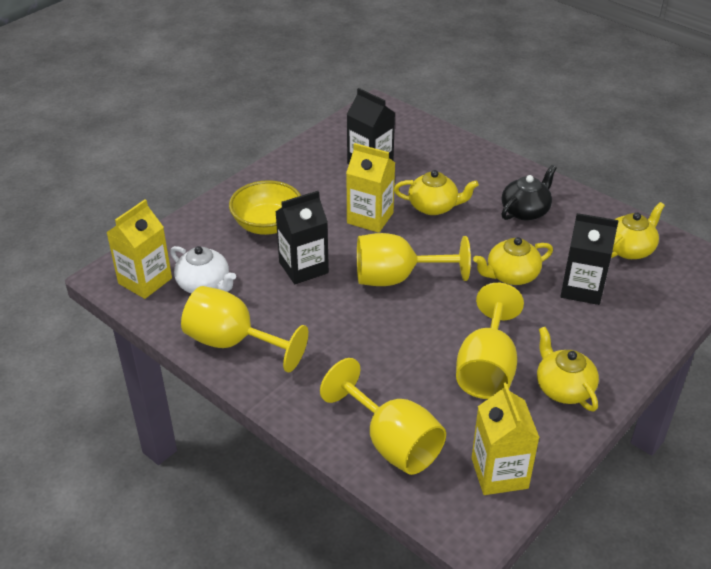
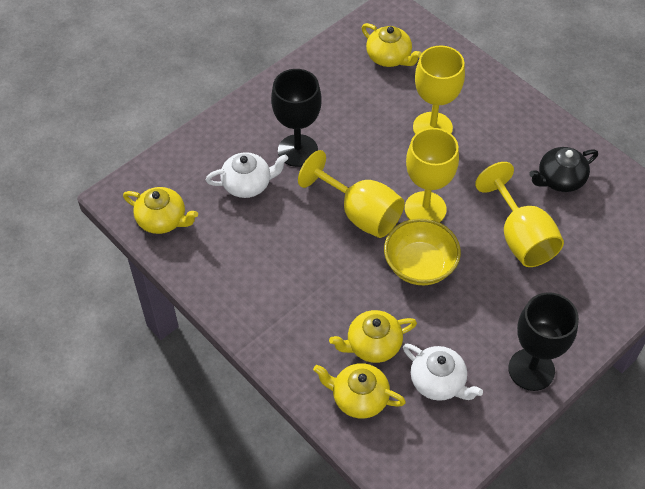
black carton: 3 -> 0
black goblet: 0 -> 2
white teapot: 1 -> 2
yellow carton: 3 -> 0

